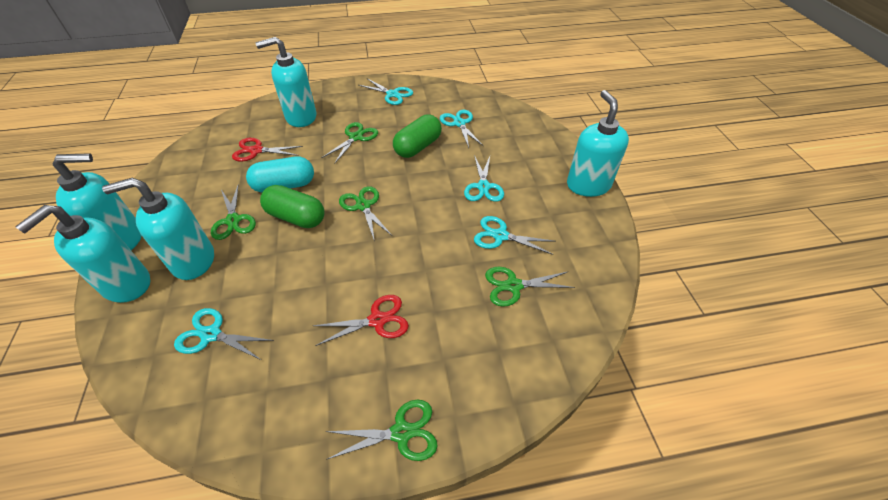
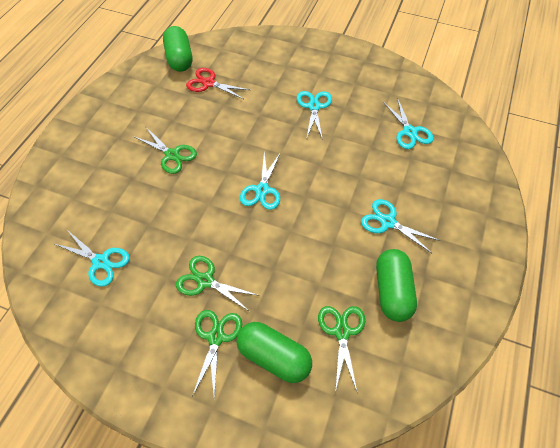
green capsule: 2 -> 3
green scissors: 5 -> 4
red scissors: 2 -> 1
turquoise capsule: 1 -> 0
turquoise soap dispenser: 5 -> 0

